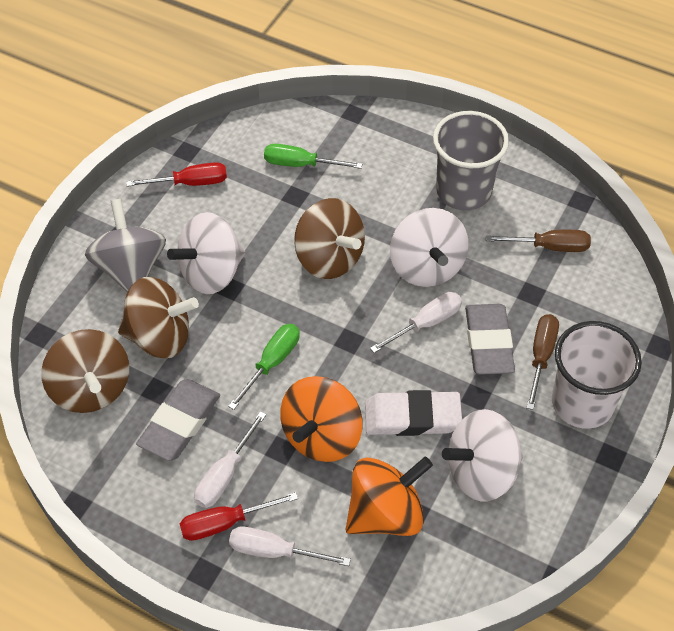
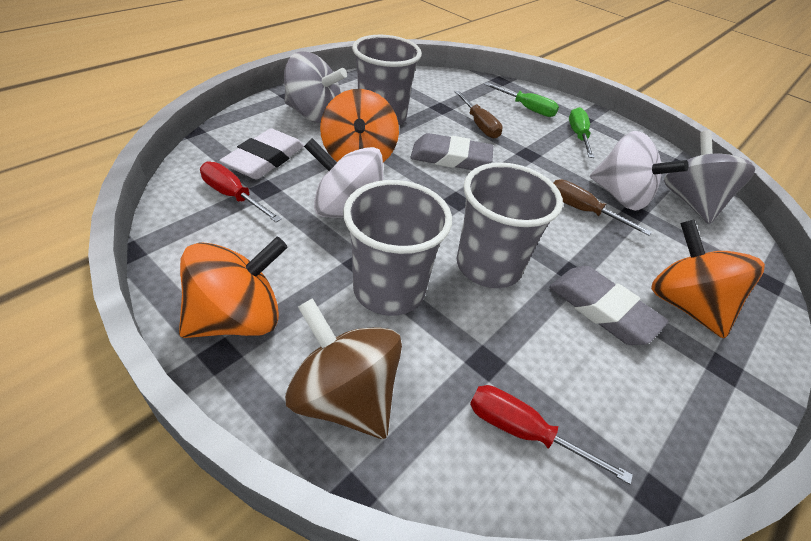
brown spinning top: 3 -> 1
grey cup: 1 -> 3
grey spinning top: 1 -> 2
orange spinning top: 2 -> 3
white cup: 1 -> 0
white screwdriver: 3 -> 0
white spinning top: 3 -> 2

